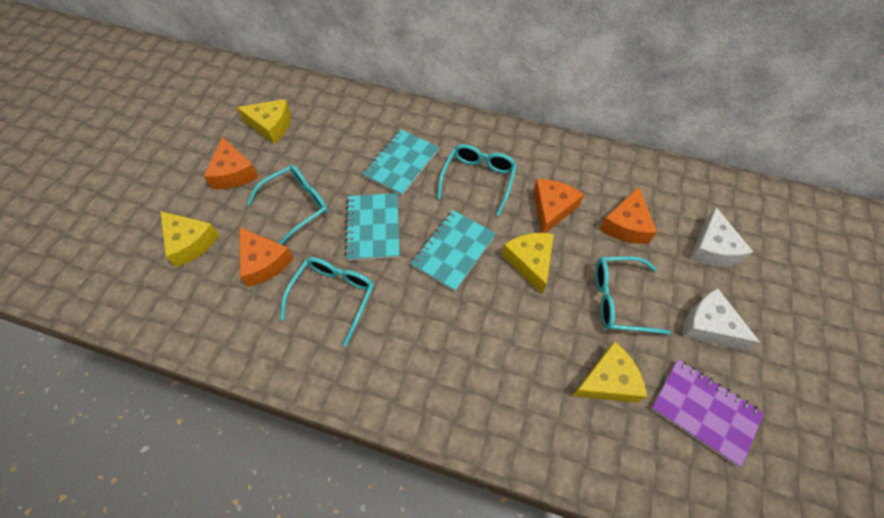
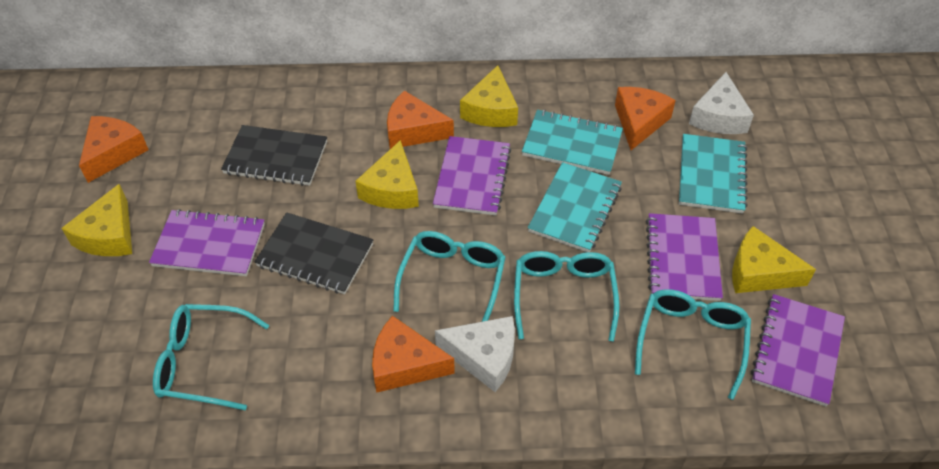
black notebook: 0 -> 2
purple notebook: 1 -> 4

